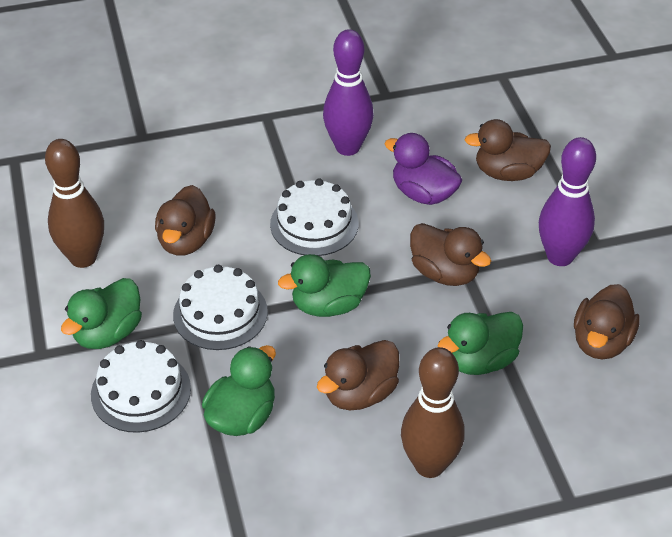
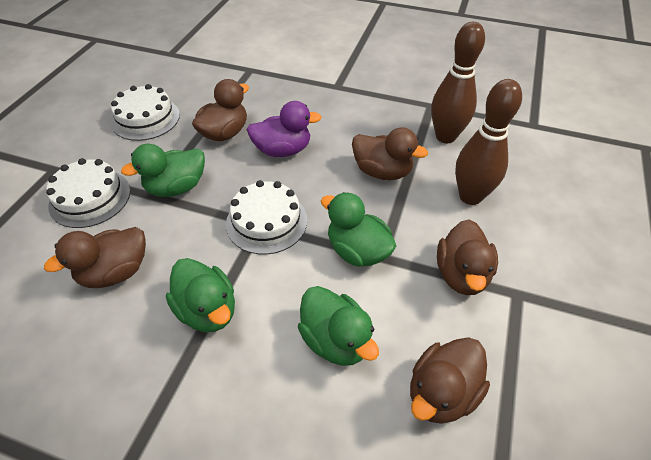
purple bowling pin: 2 -> 0

